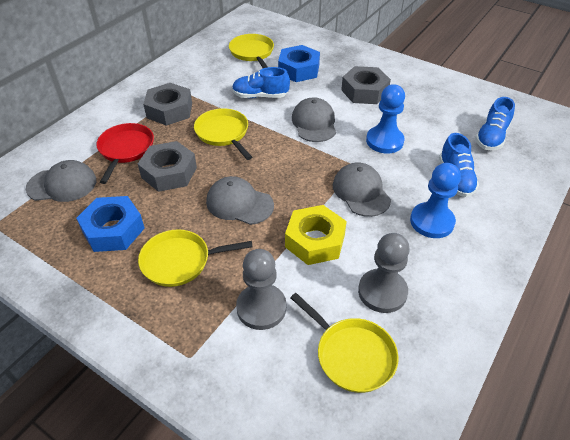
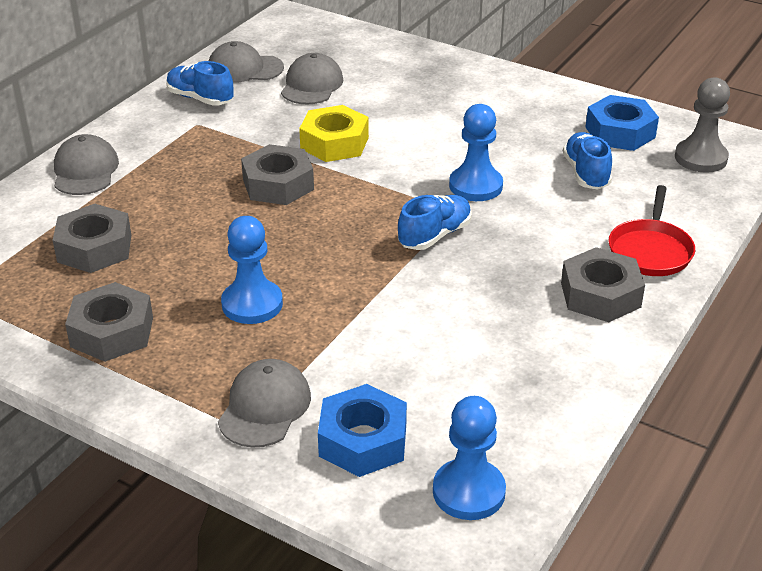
blue pawn: 2 -> 3
grey nut: 3 -> 4
grey pawn: 2 -> 1
yellow pan: 4 -> 0

